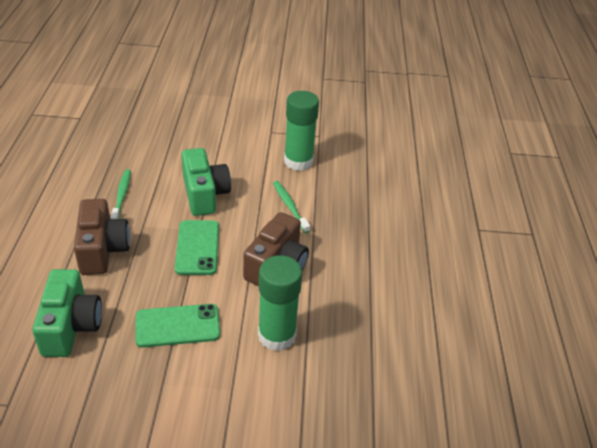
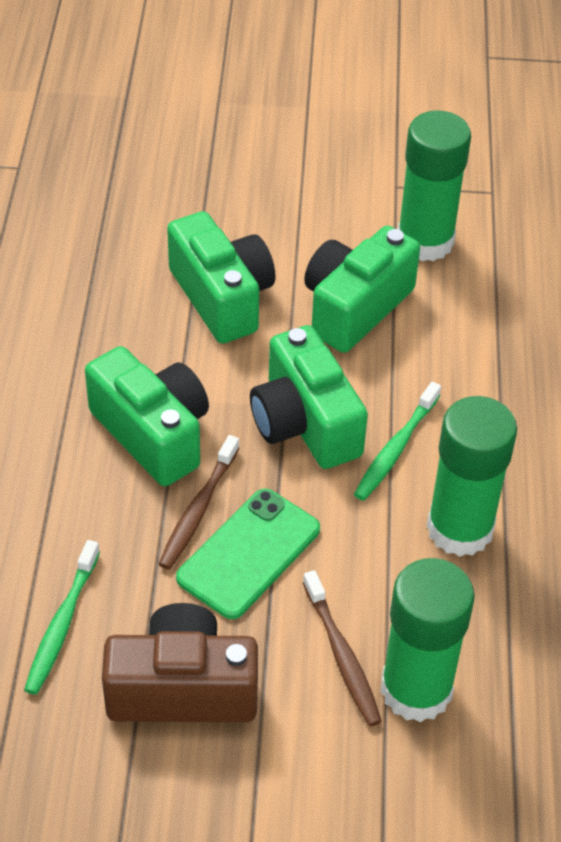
brown camera: 2 -> 1
brown toothbrush: 0 -> 2
green camera: 2 -> 4
green glue stick: 2 -> 3
green phone: 2 -> 1

